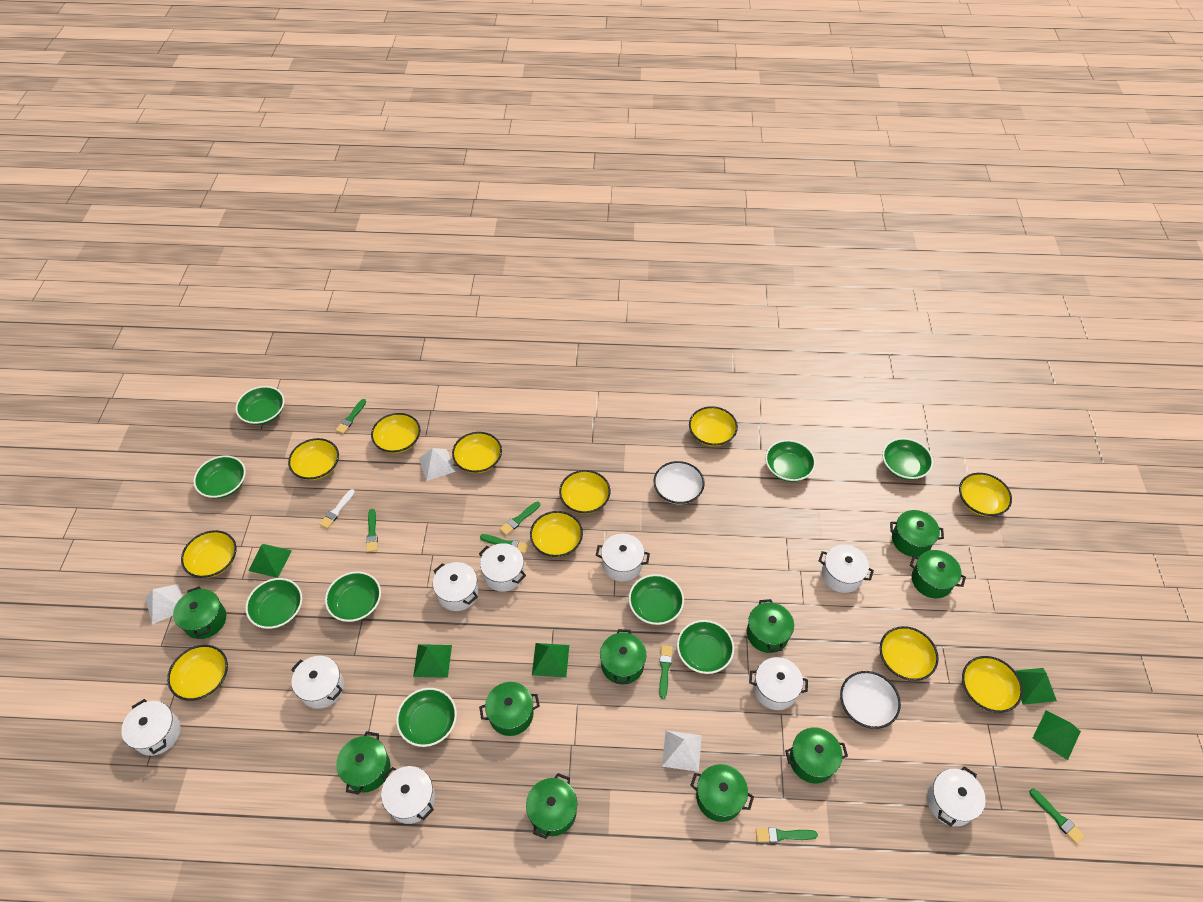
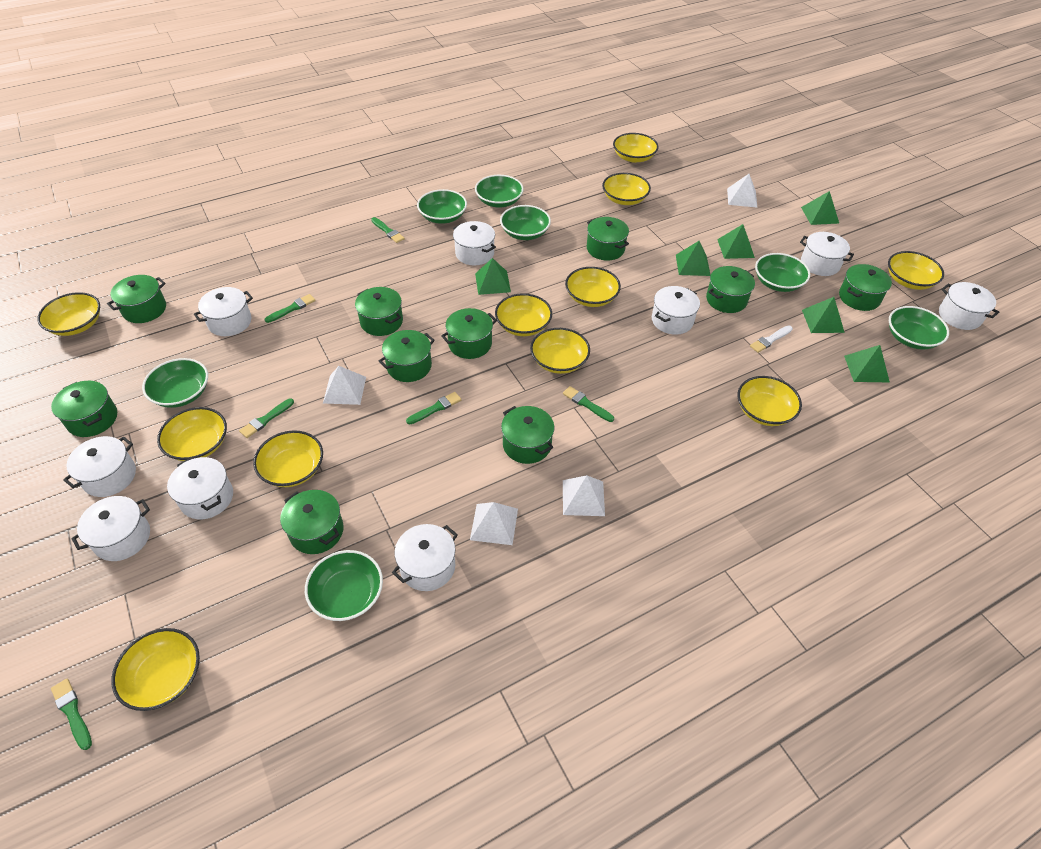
green bowl: 9 -> 7
green brush: 7 -> 6
green pyramid: 5 -> 6
white bowl: 2 -> 0
white pyramid: 3 -> 4

